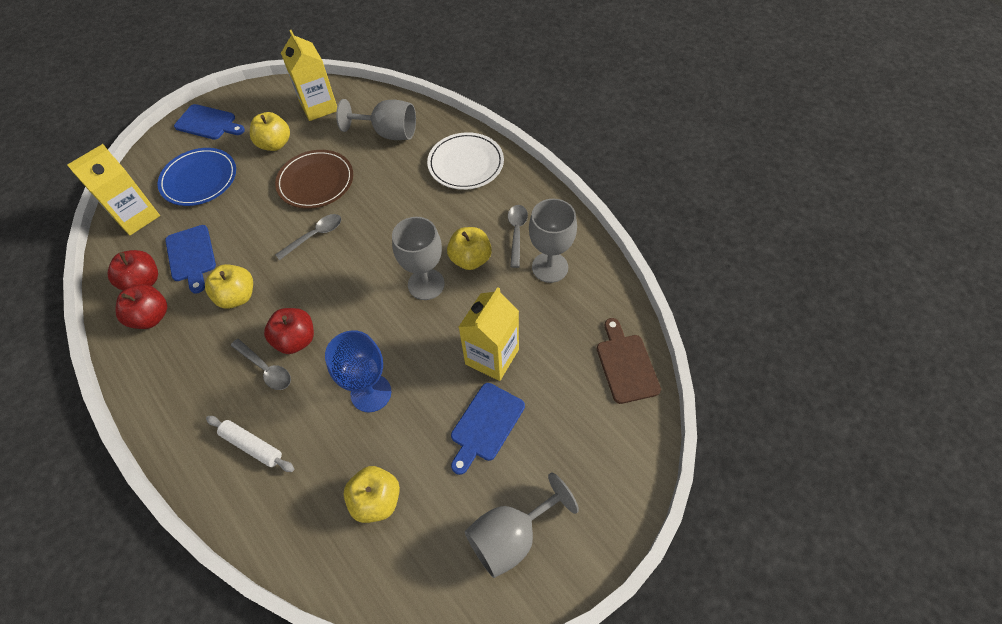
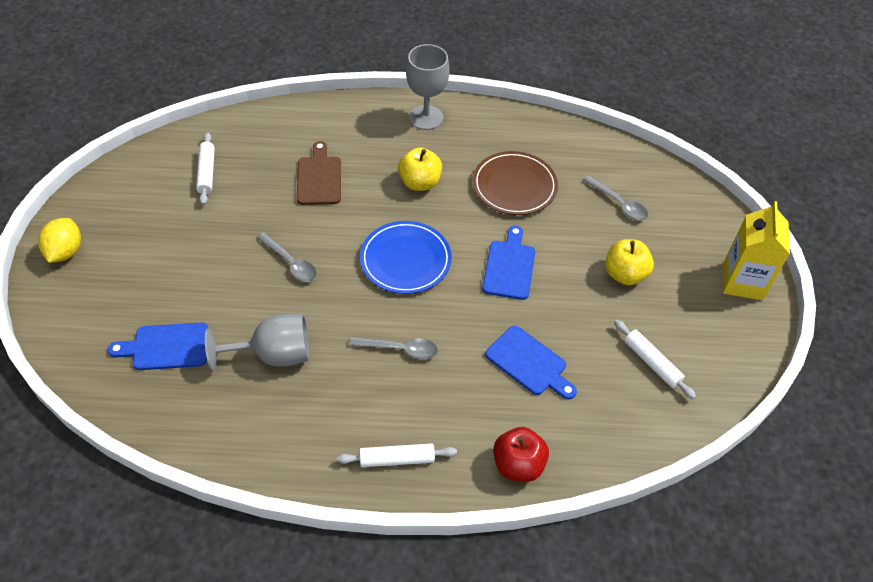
blue goblet: 1 -> 0
grey goblet: 4 -> 2
red apple: 3 -> 1
white plate: 1 -> 0
white rolling pin: 1 -> 3
yellow apple: 4 -> 2
yellow carton: 3 -> 1
yellow lemon: 0 -> 1

